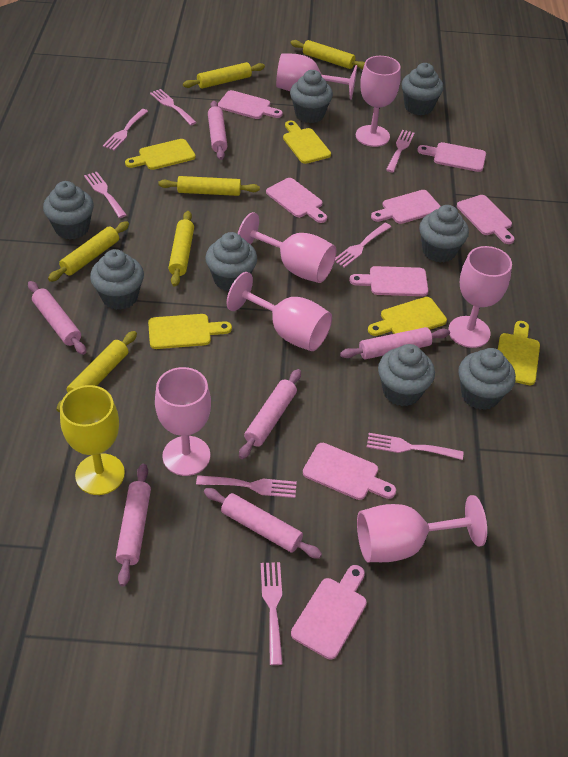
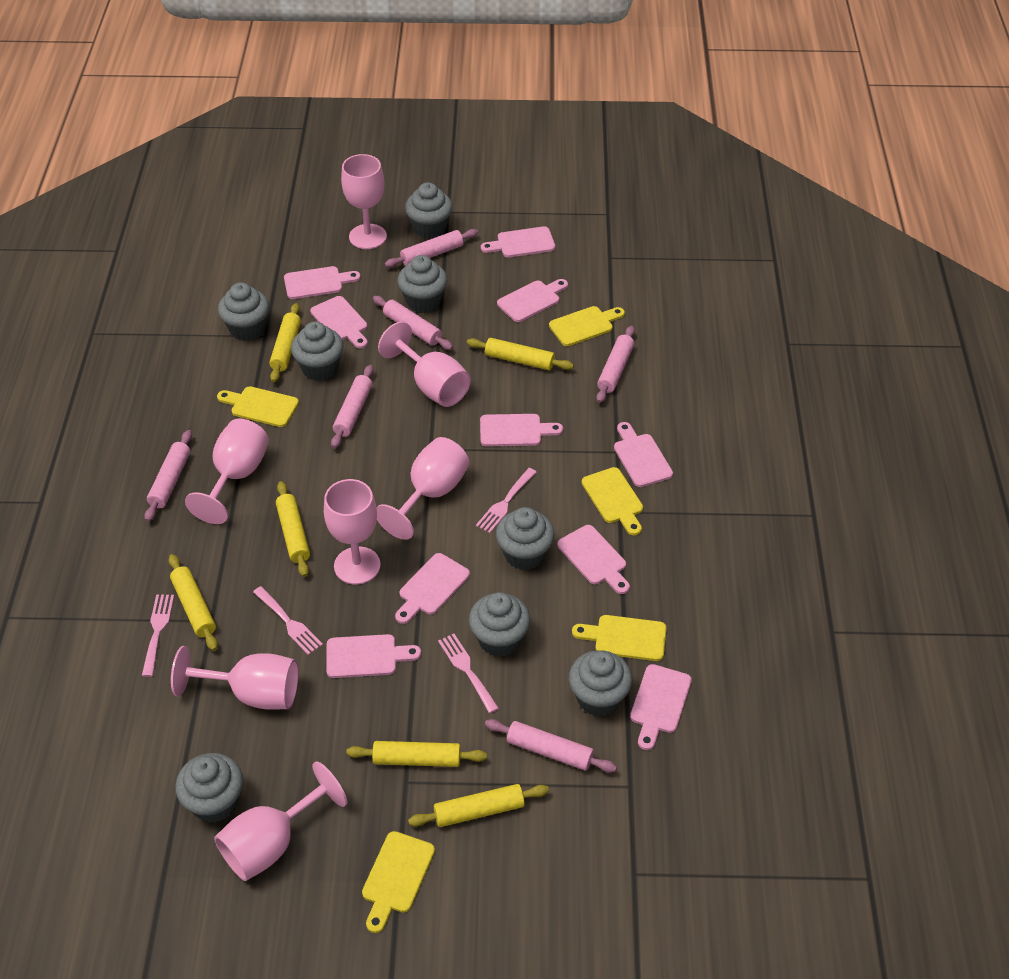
pink cutting board: 8 -> 10
pink fork: 8 -> 4
yellow goblet: 1 -> 0

